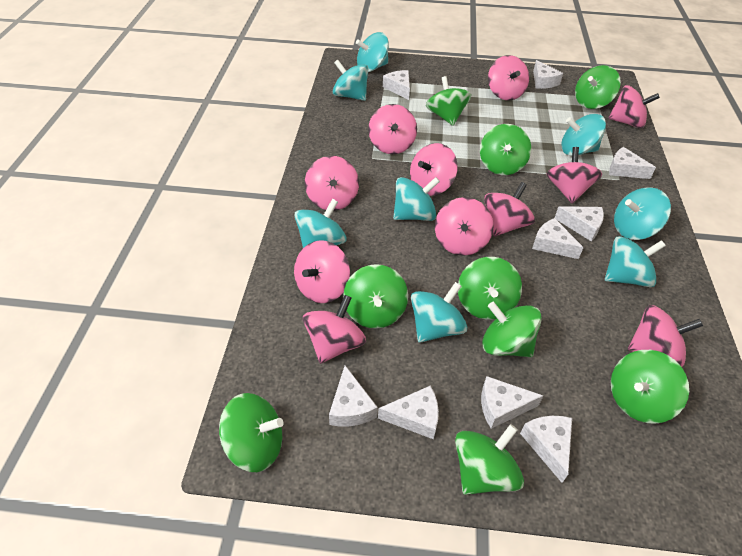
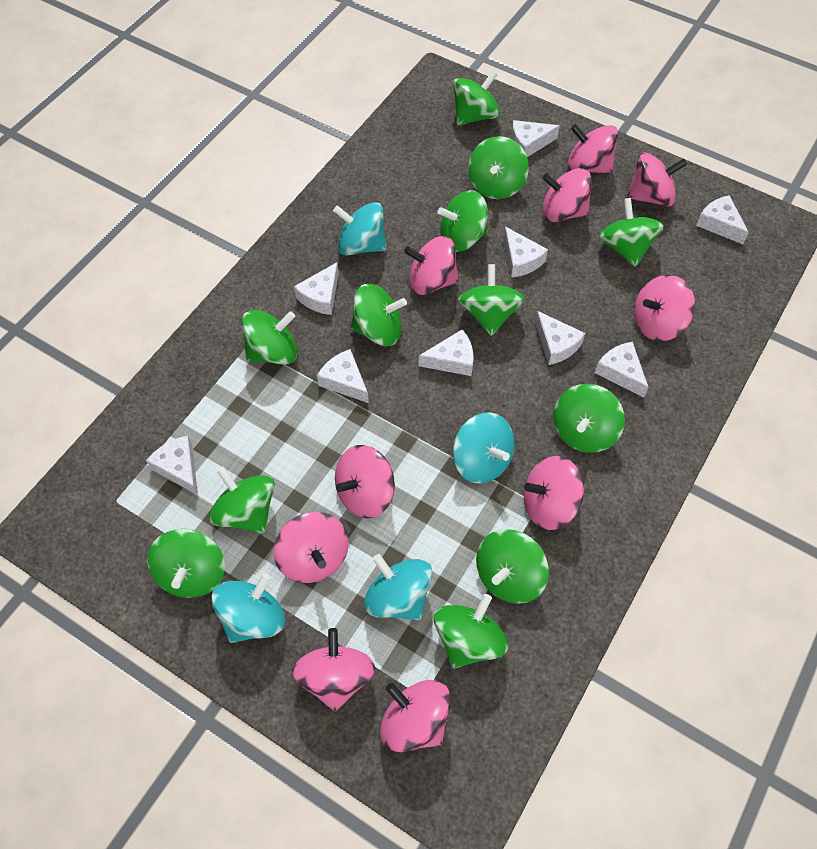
green spinning top: 9 -> 12
pink spinning top: 11 -> 10
turquoise spinning top: 8 -> 4

